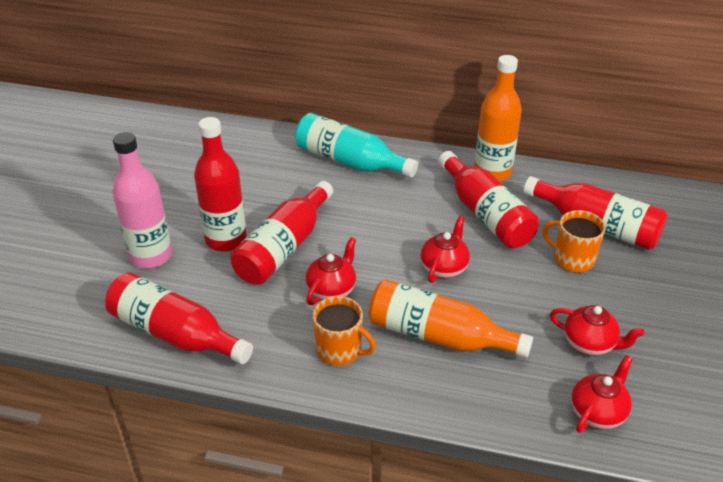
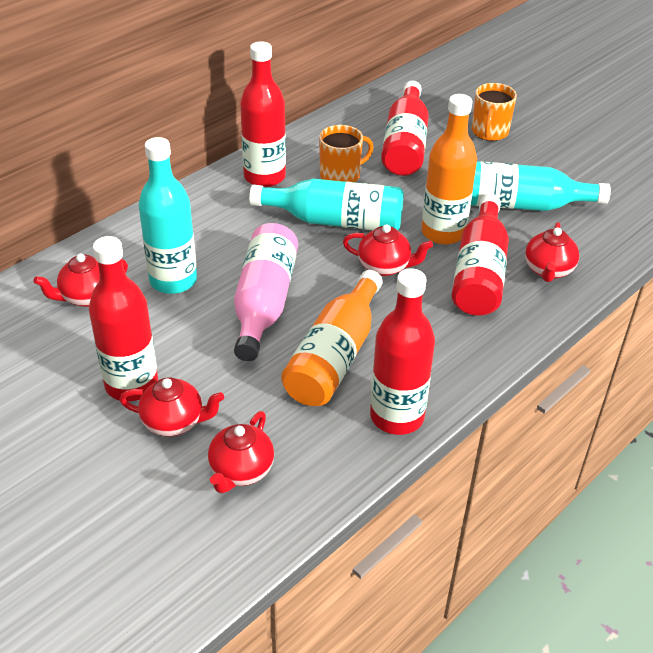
red teapot: 4 -> 5
turquoise bottle: 1 -> 3

